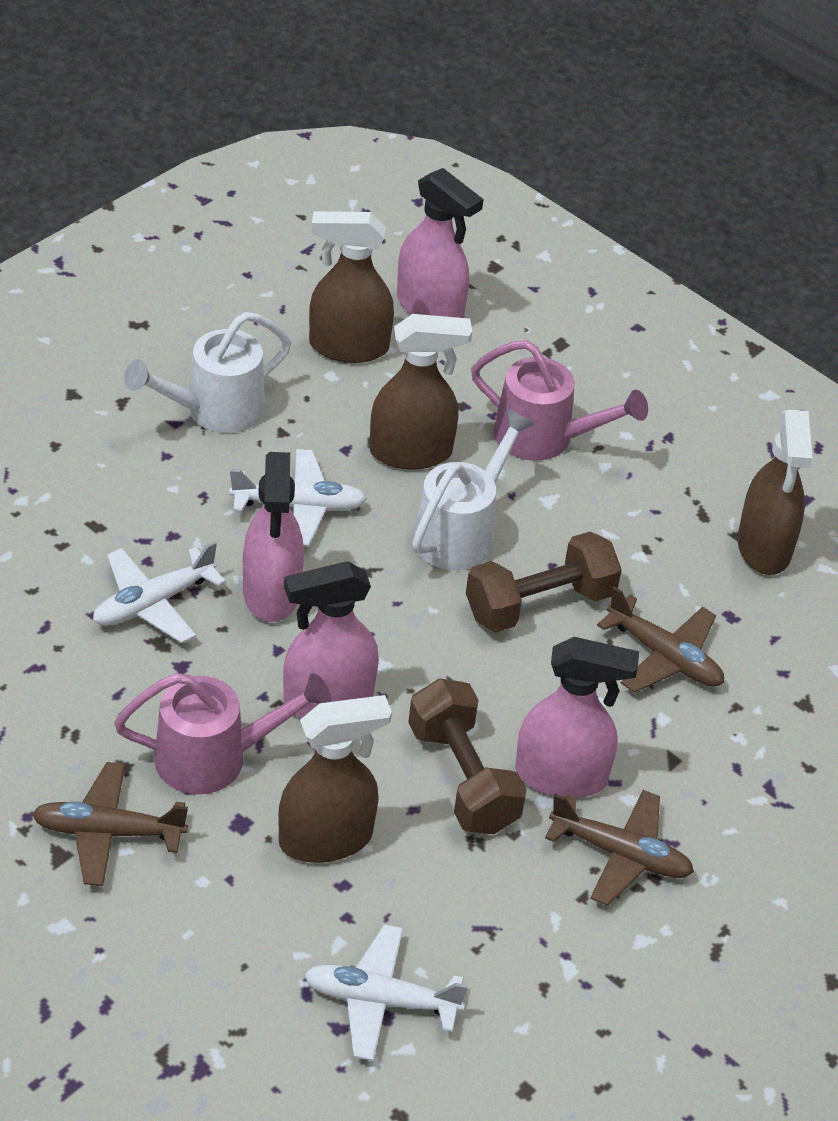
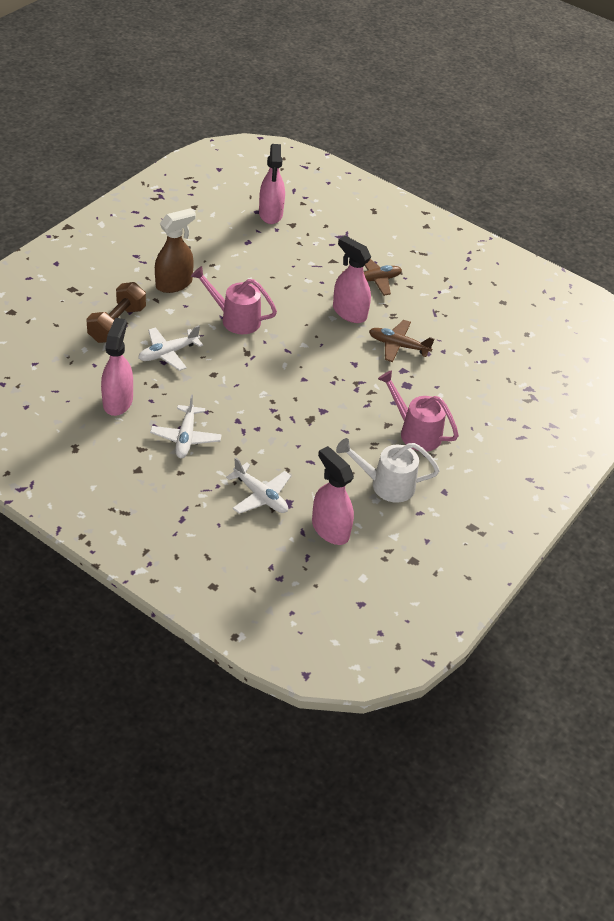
brown dumbbell: 2 -> 1
brown plane: 3 -> 2
brown spray bottle: 4 -> 1
white watering can: 2 -> 1

